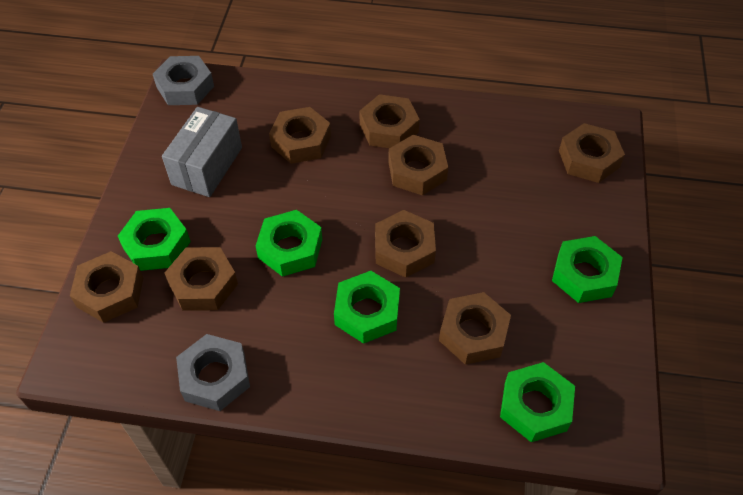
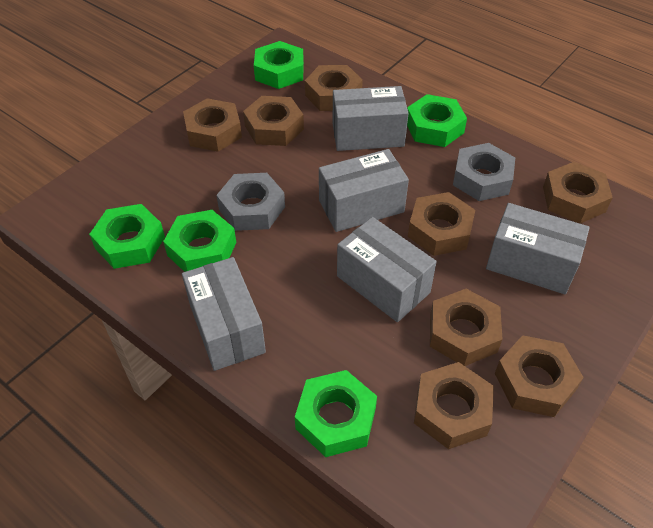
grey box: 1 -> 5

